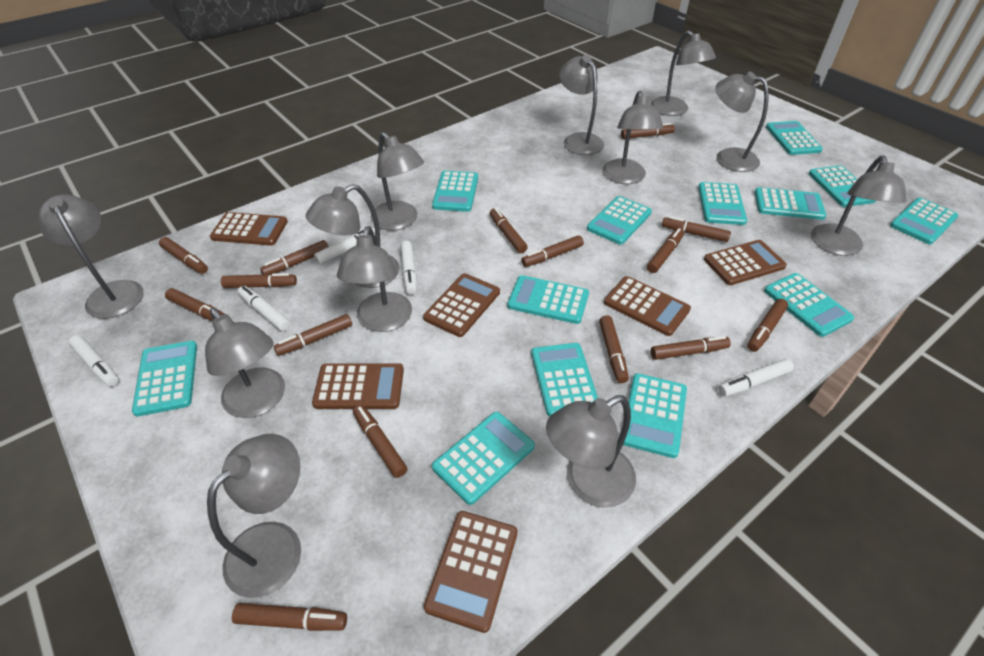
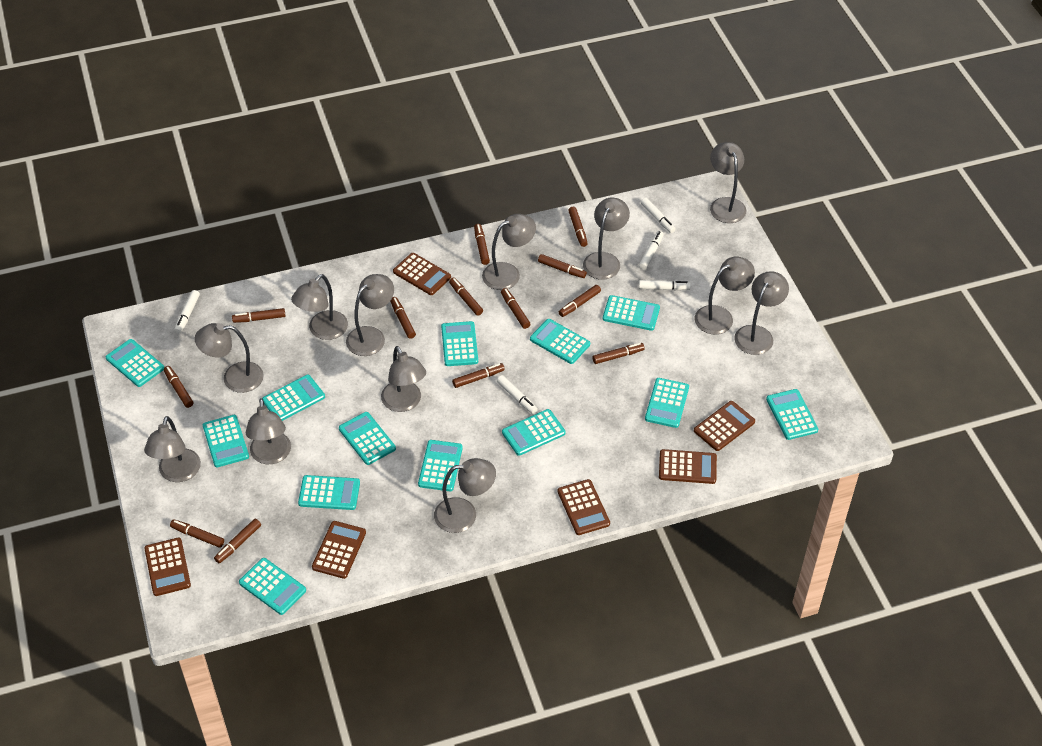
brown marker: 15 -> 13

